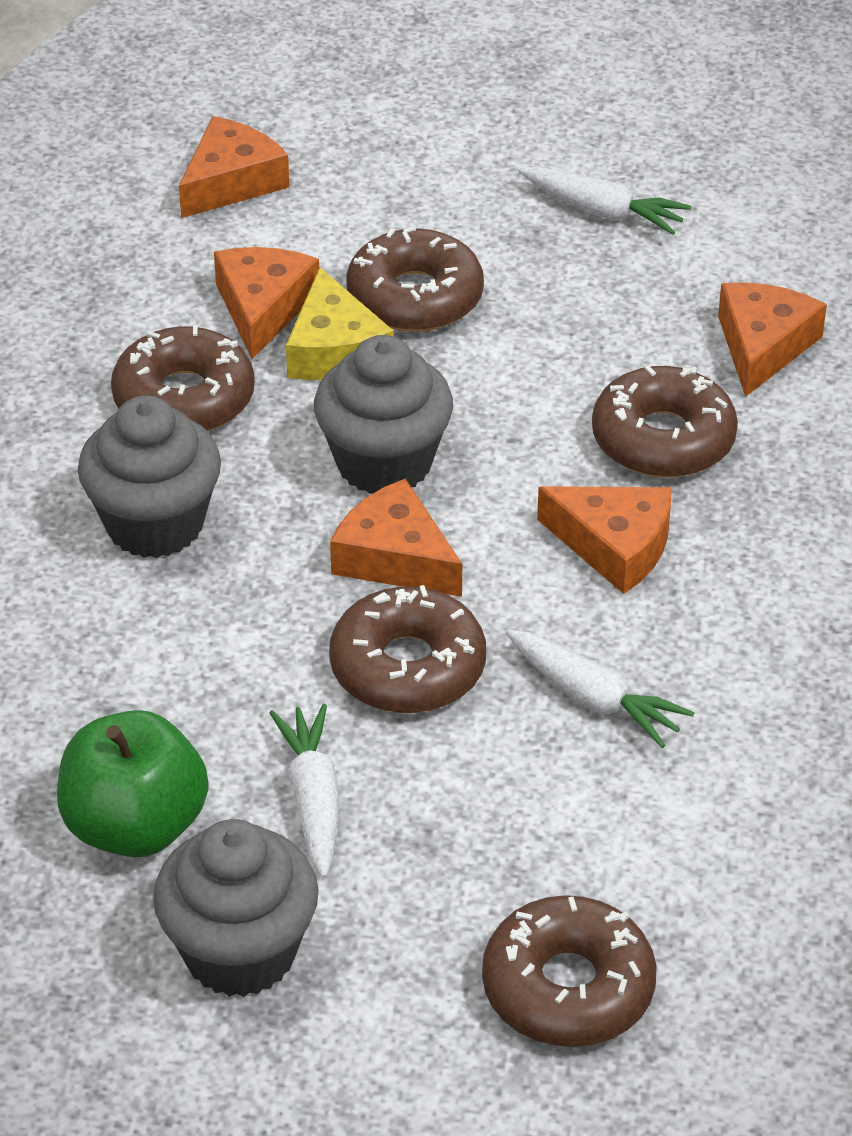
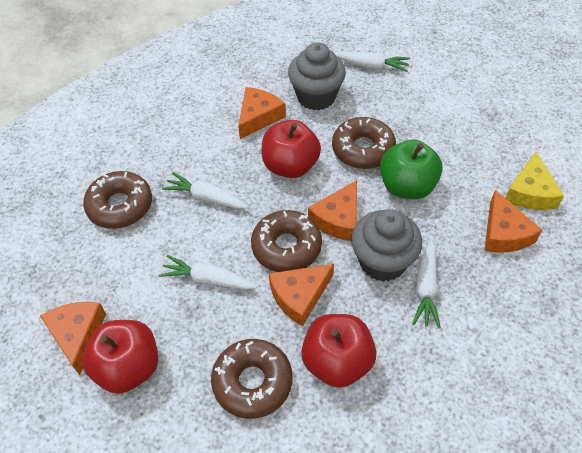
brown donut: 5 -> 4
grey cupcake: 3 -> 2
red apple: 0 -> 3
white carrot: 3 -> 4

